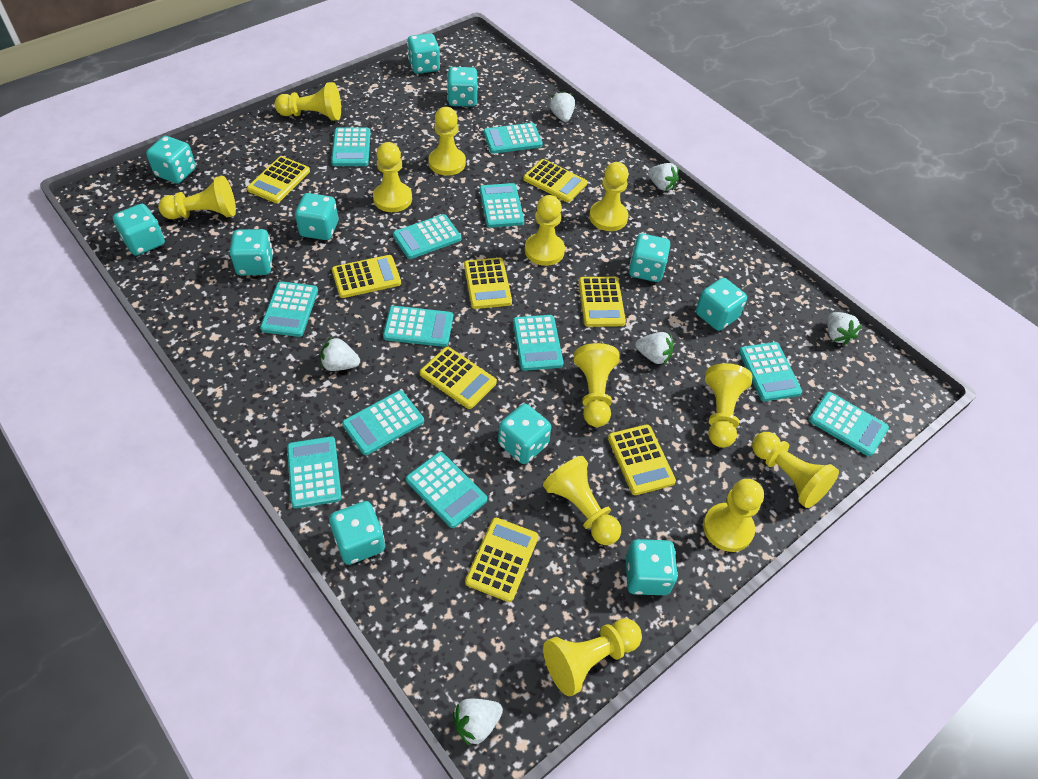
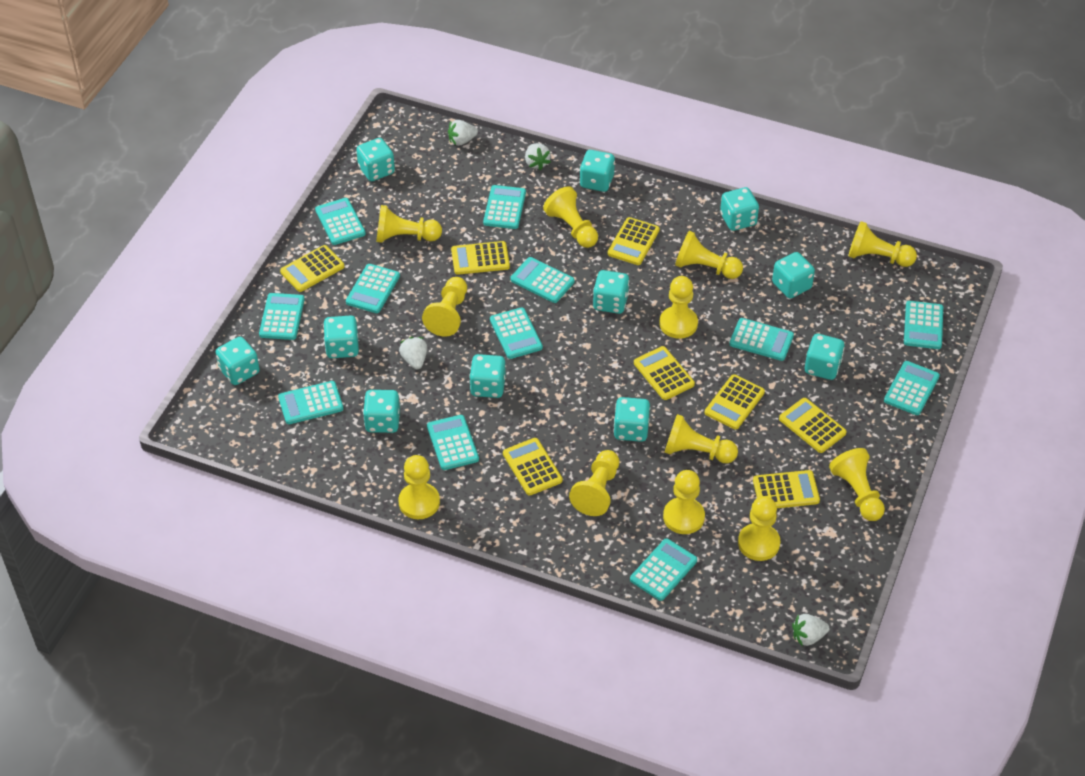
white strawberry: 6 -> 4

